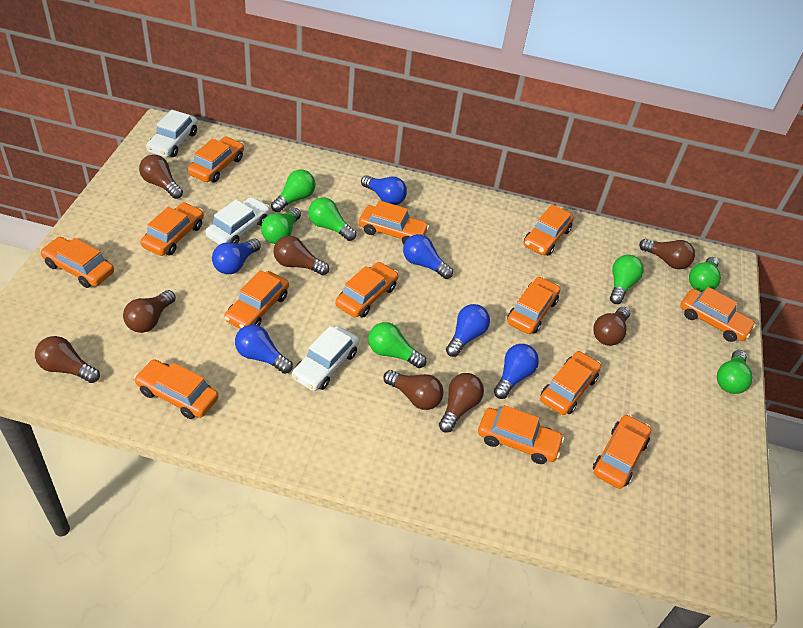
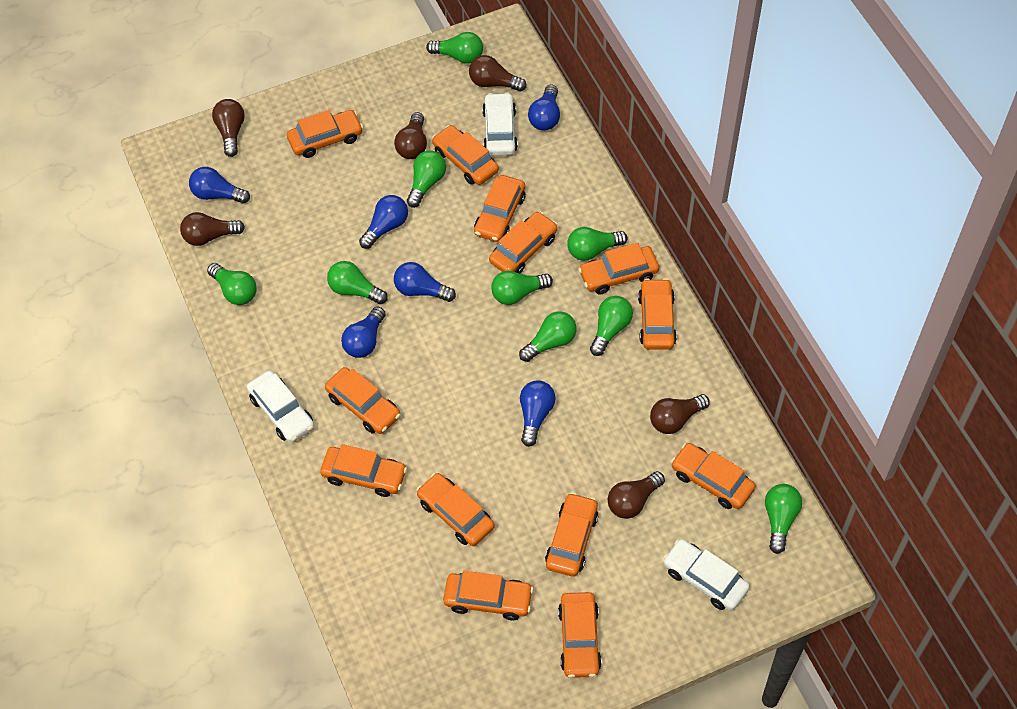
brown light bulb: 8 -> 6
green light bulb: 7 -> 9

